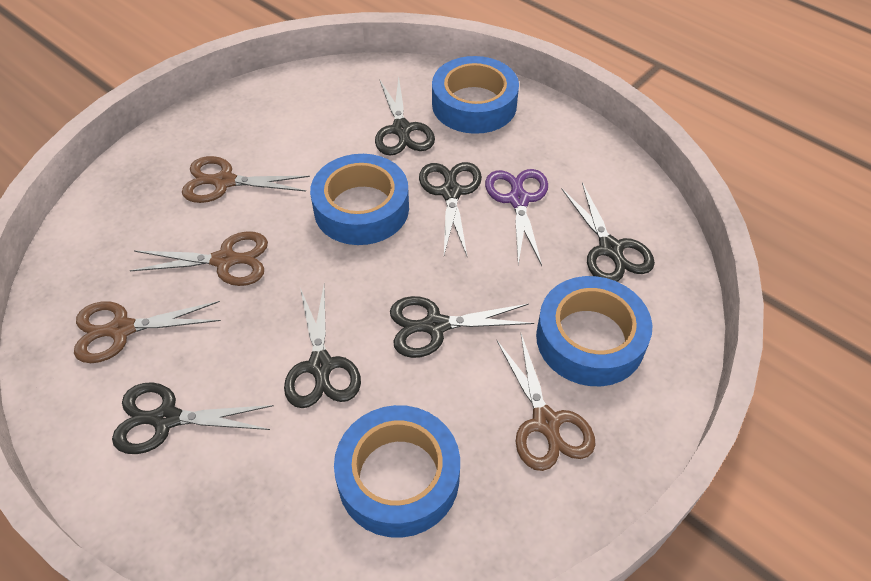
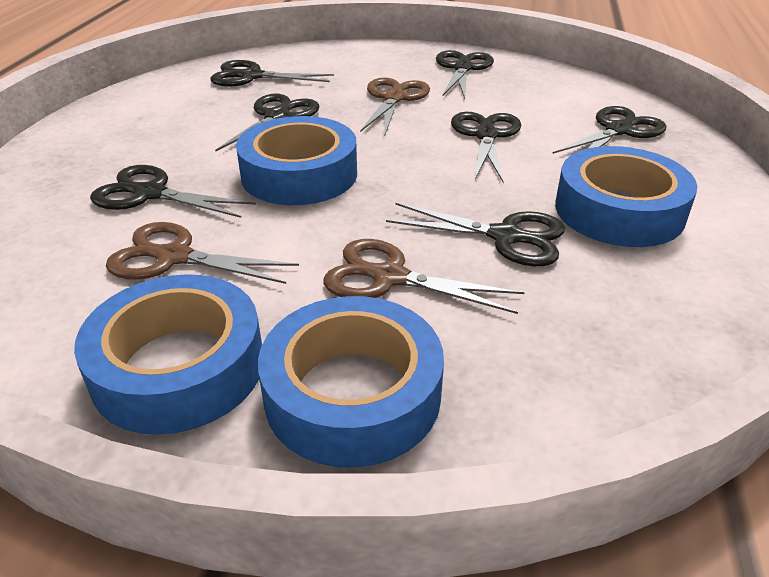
black scissors: 6 -> 7
brown scissors: 4 -> 3
purple scissors: 1 -> 0

